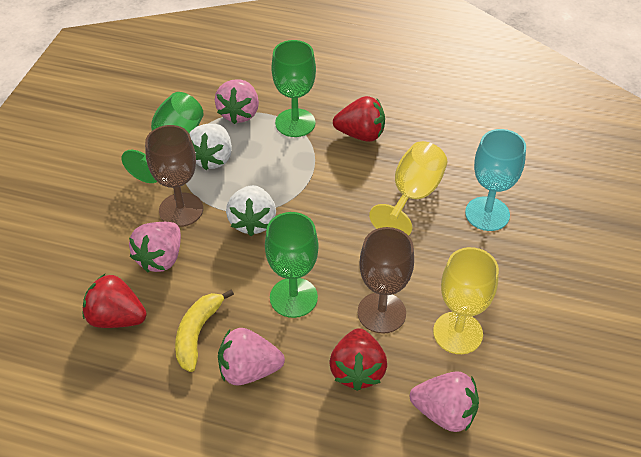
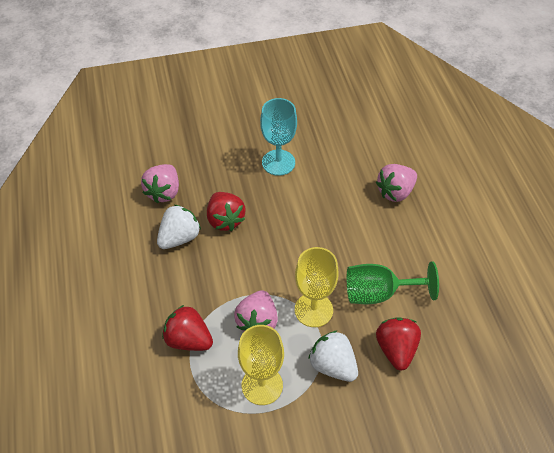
brown goblet: 2 -> 0
green goblet: 3 -> 1
pink strawberry: 4 -> 3
yellow banana: 1 -> 0

